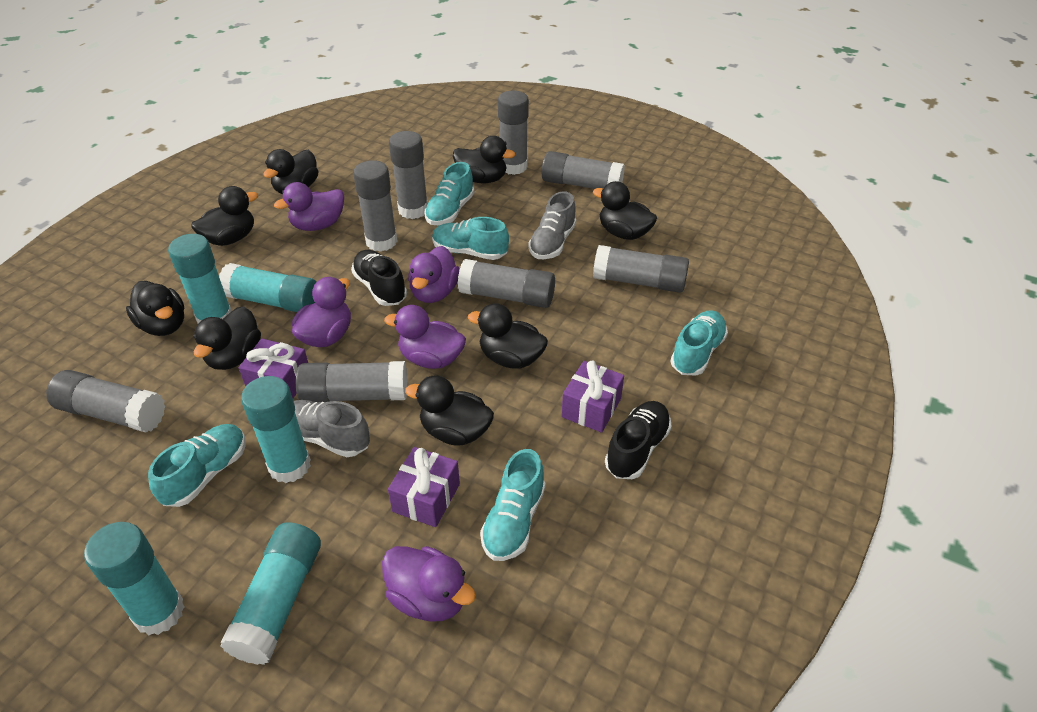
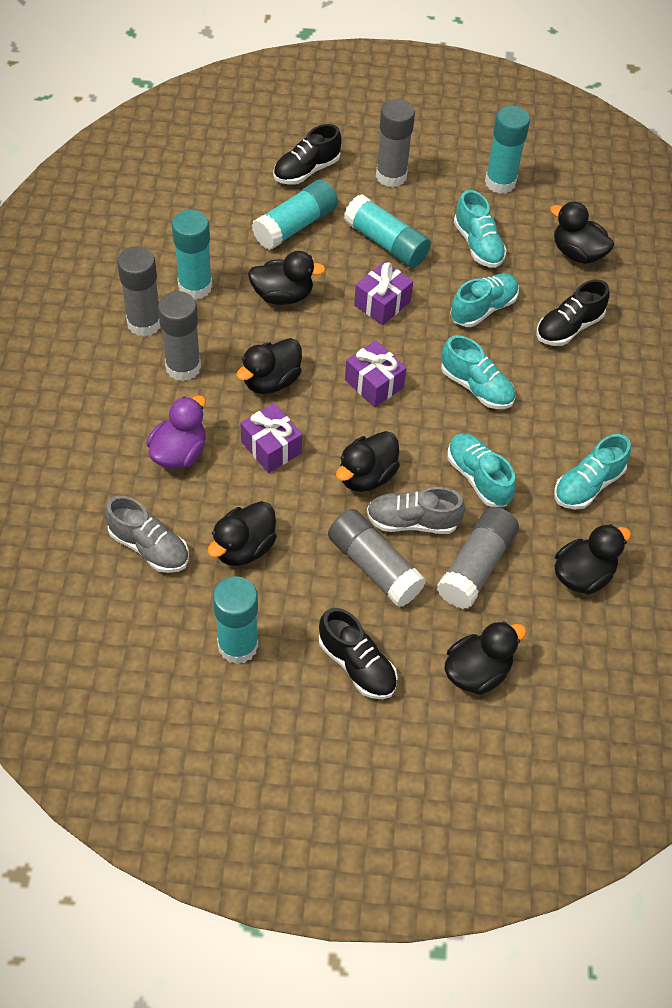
black duck: 8 -> 7
black shoe: 2 -> 3
grey glue stick: 8 -> 5
purple duck: 5 -> 1

